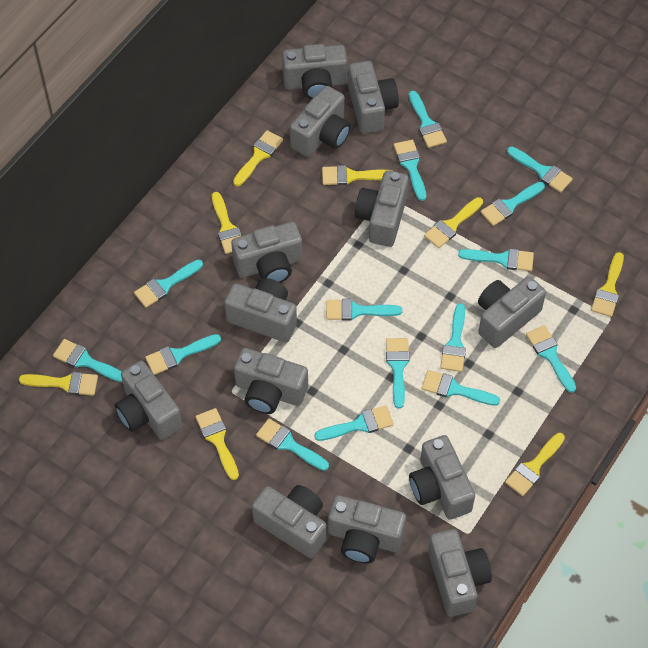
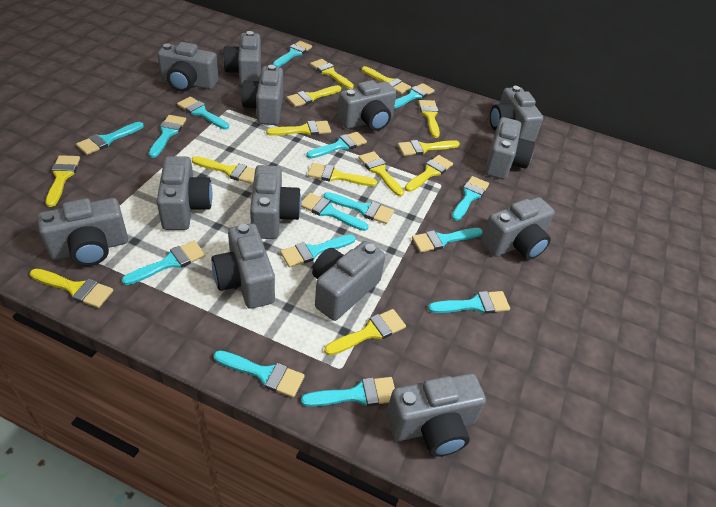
yellow brush: 8 -> 13

